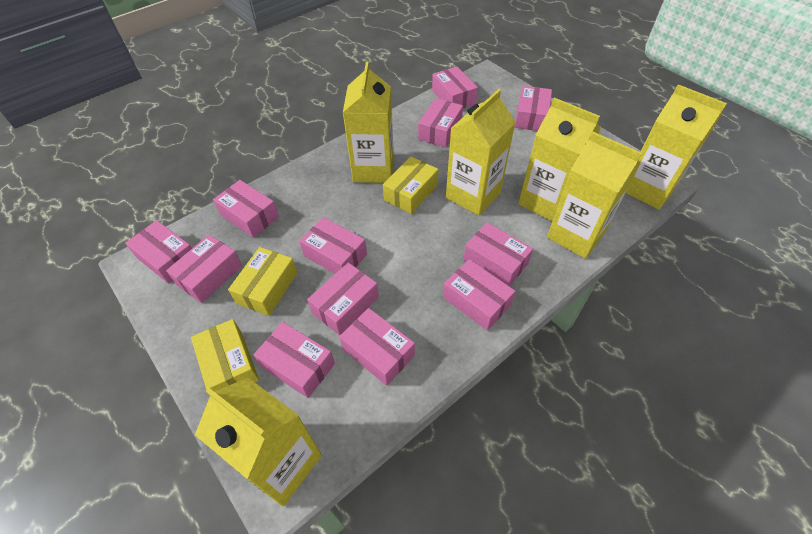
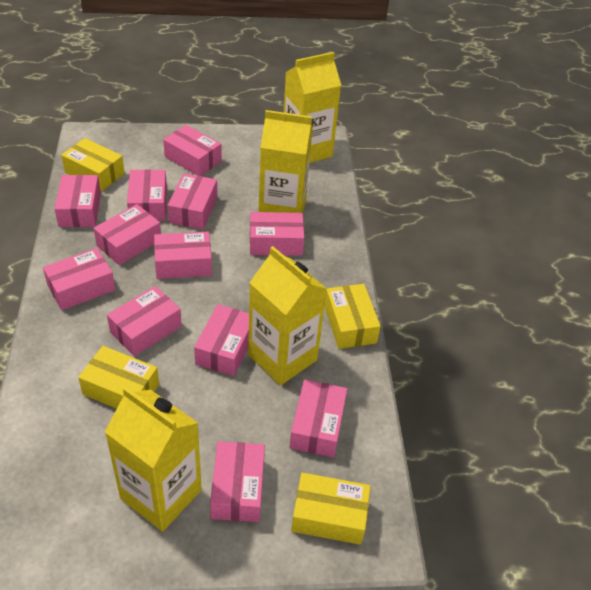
yellow box: 3 -> 4
yellow carton: 6 -> 4

